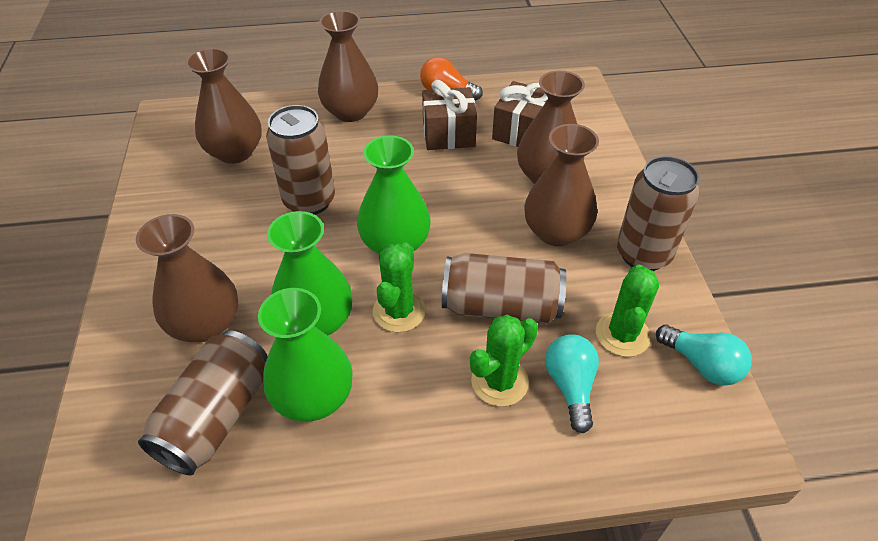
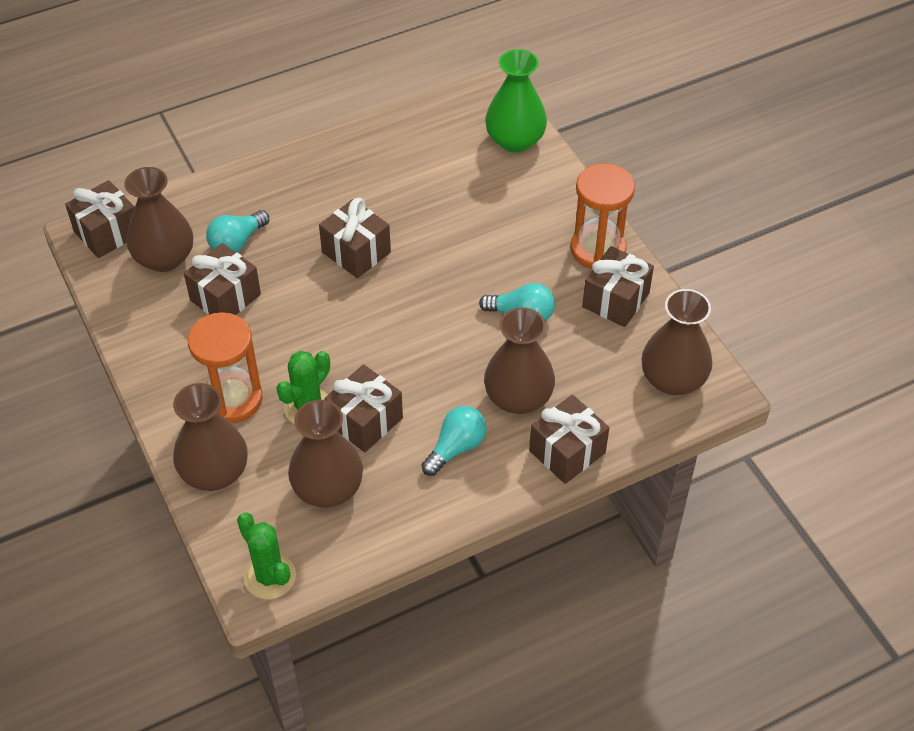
brown can: 4 -> 0
brown gift: 2 -> 6
green cactus: 3 -> 2
green vase: 3 -> 1
orange hourglass: 0 -> 2
orange light bulb: 1 -> 0
turquoise light bulb: 2 -> 3

